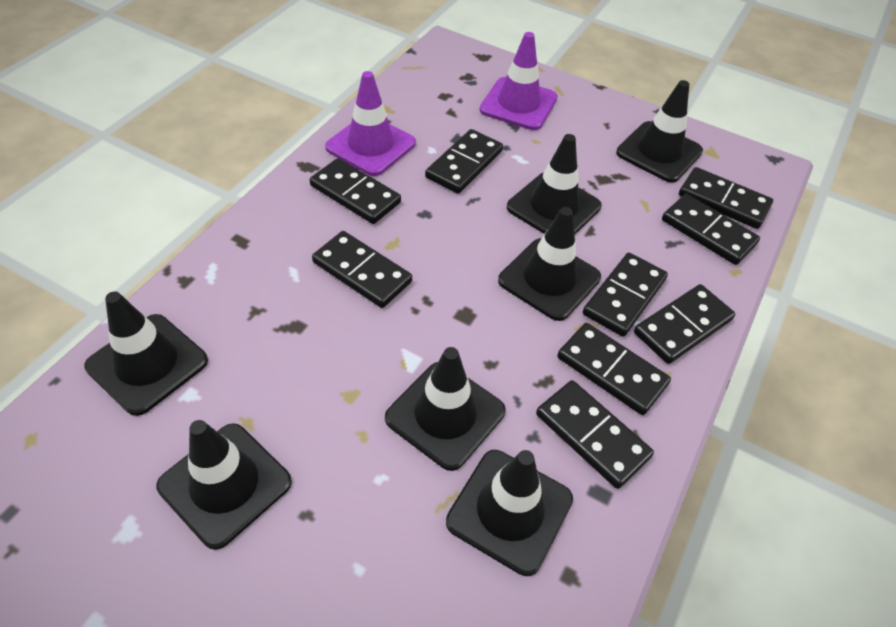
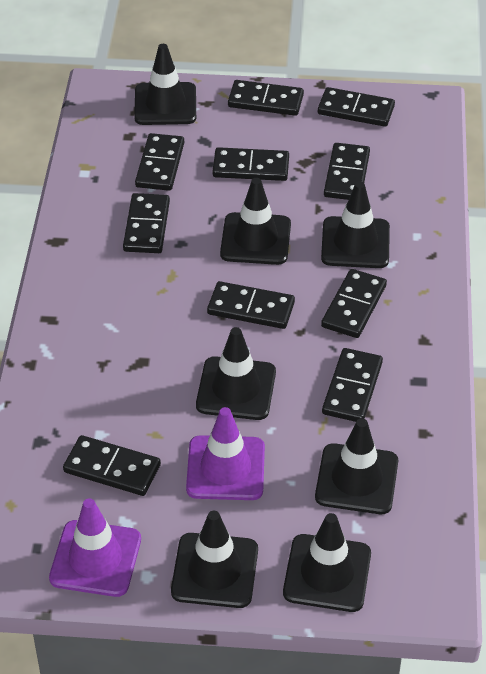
black domino: 9 -> 10

